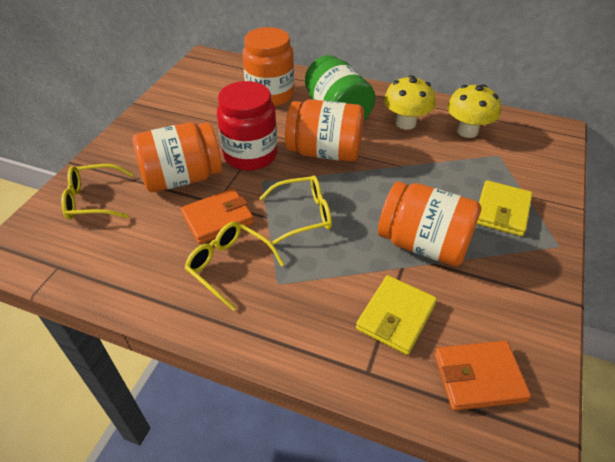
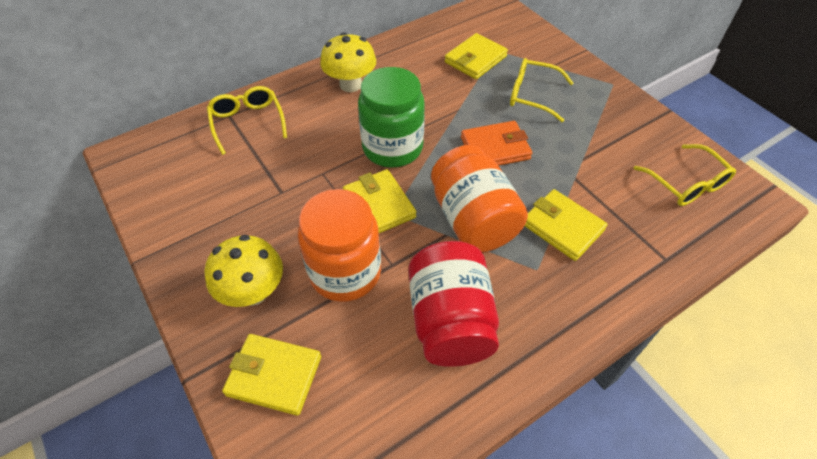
orange jar: 4 -> 2
orange wallet: 2 -> 1
yellow wallet: 2 -> 4

